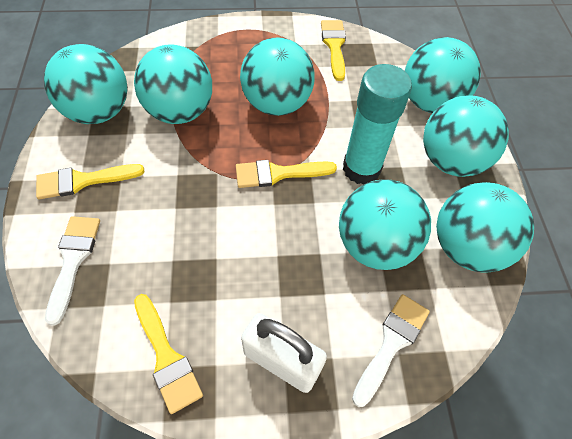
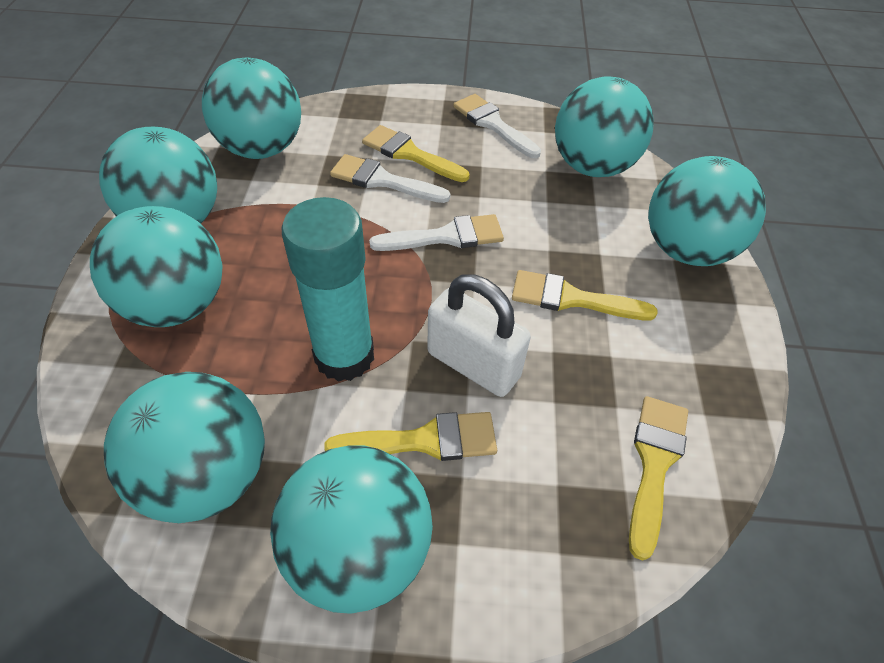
white brush: 2 -> 3

